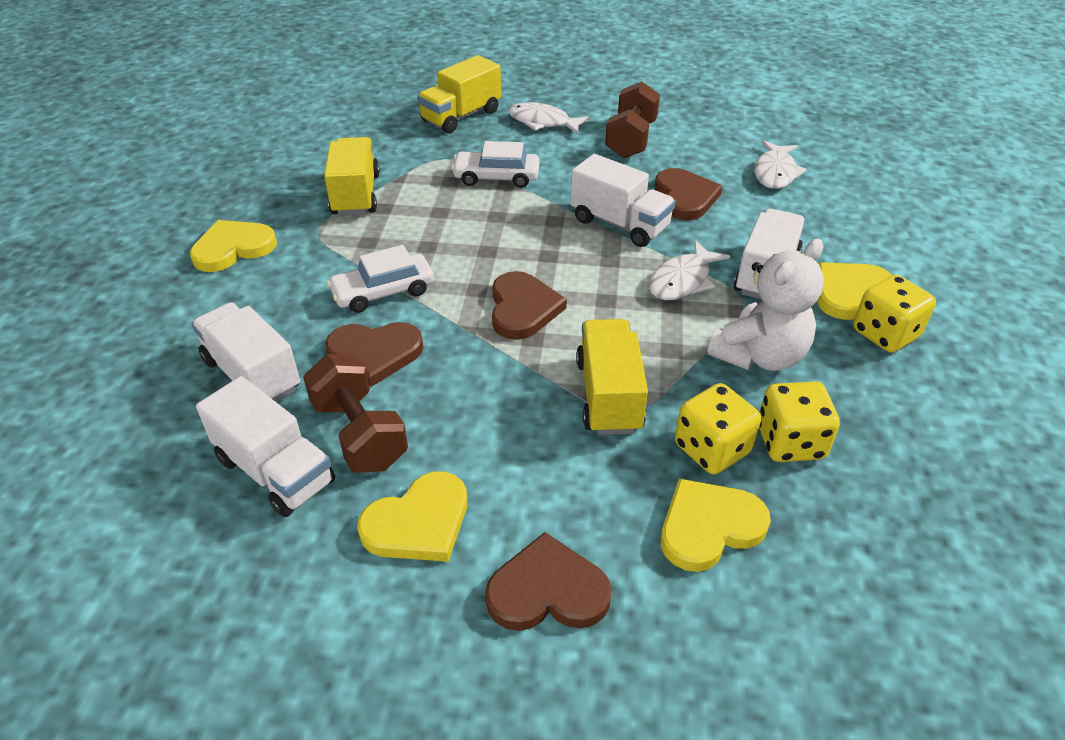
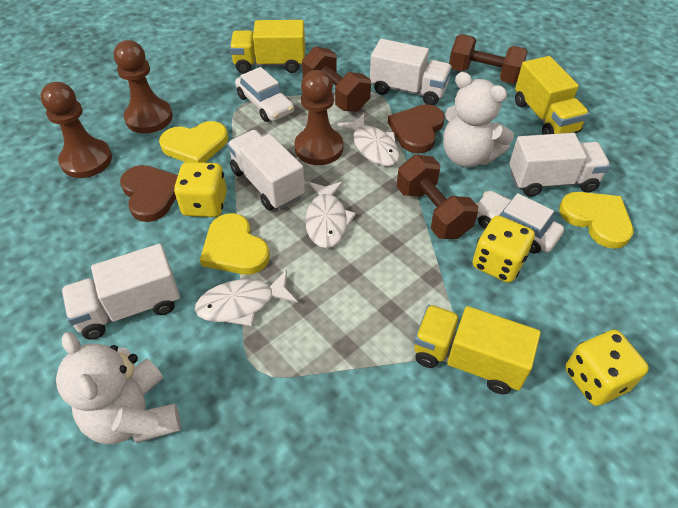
brown dumbbell: 2 -> 3
brown heart: 4 -> 2
brown pawn: 0 -> 3
white teddy bear: 1 -> 2
yellow heart: 4 -> 3

